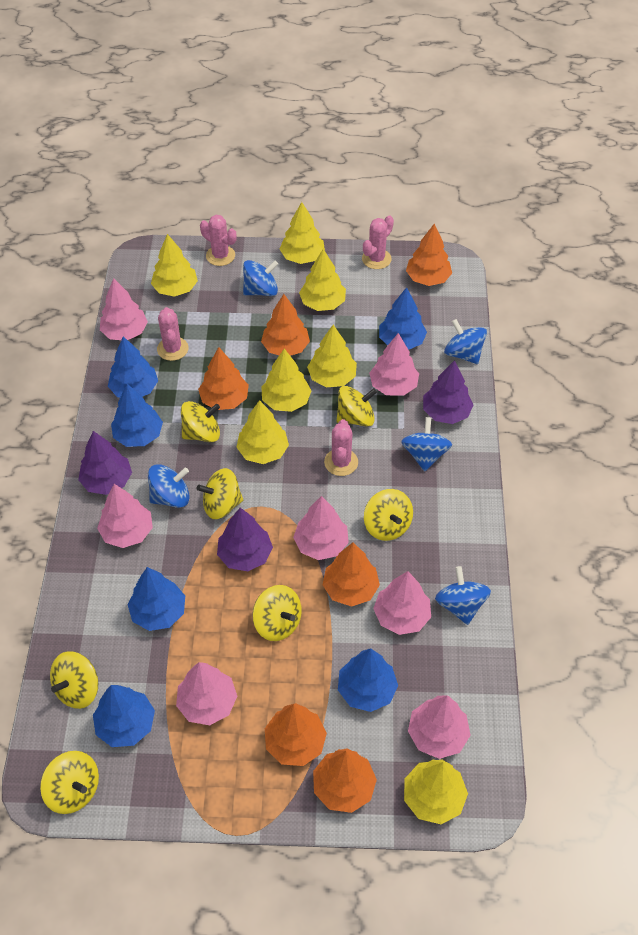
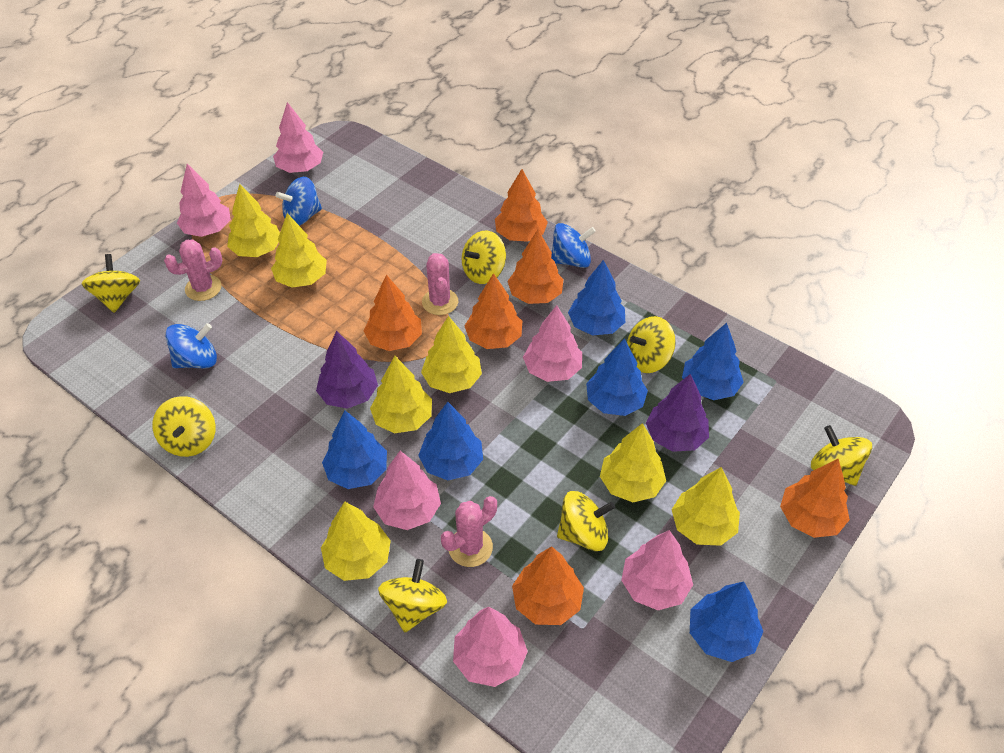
blue spinning top: 5 -> 3
pink cactus: 4 -> 3
pink tree: 7 -> 6
purple tree: 3 -> 2

